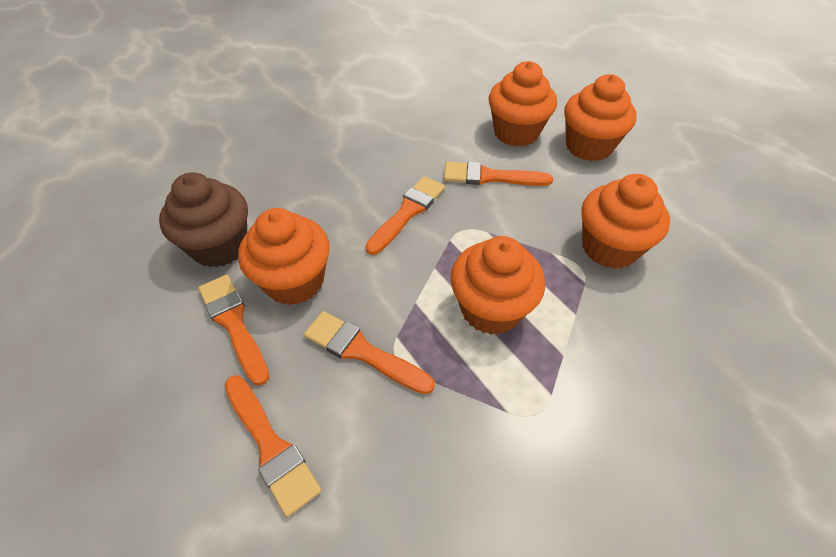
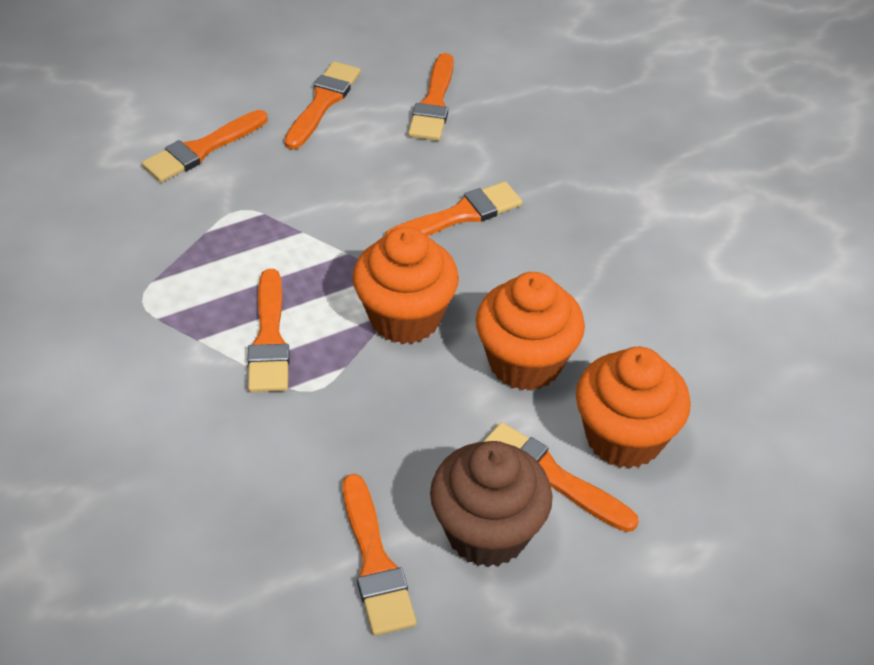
orange brush: 5 -> 7
orange cupcake: 5 -> 3

